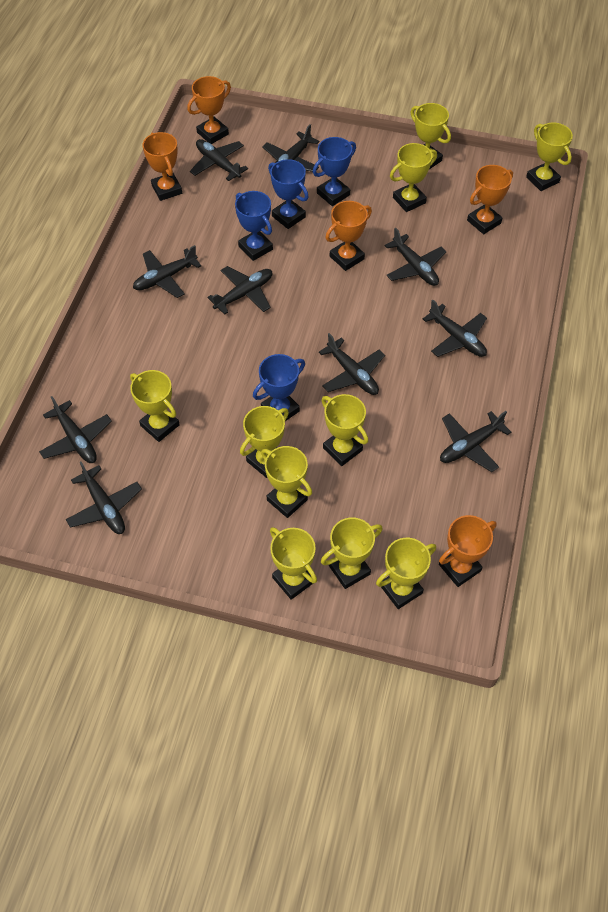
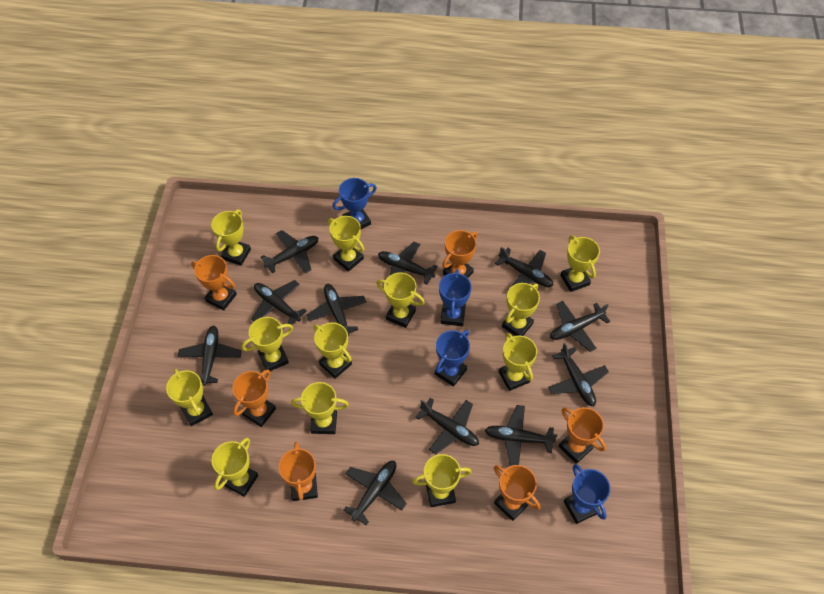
black plane: 10 -> 11
orange trophy: 5 -> 6
yellow trophy: 10 -> 12

